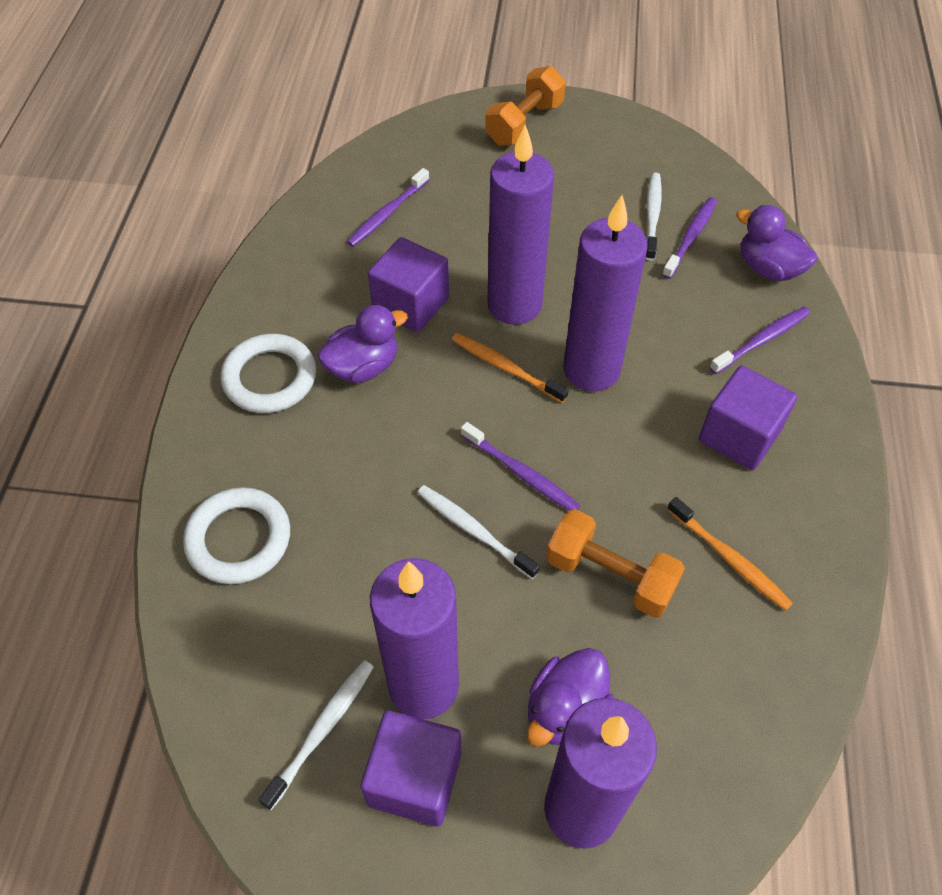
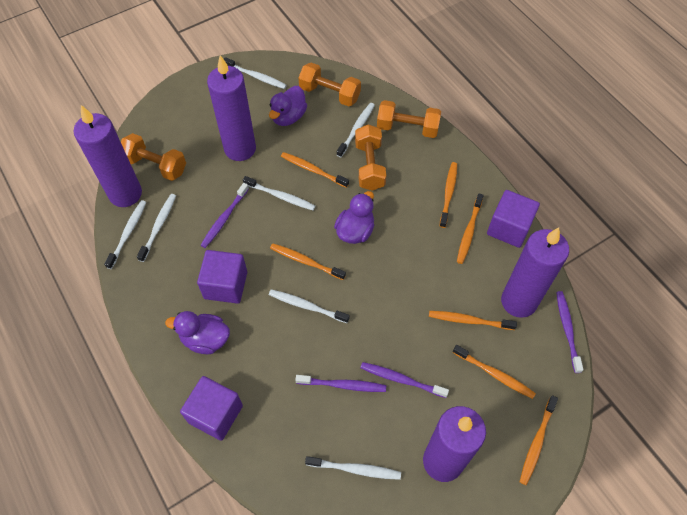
orange dumbbell: 2 -> 4
orange toothbrush: 2 -> 7
white ring: 2 -> 0
white toothbrush: 3 -> 7

